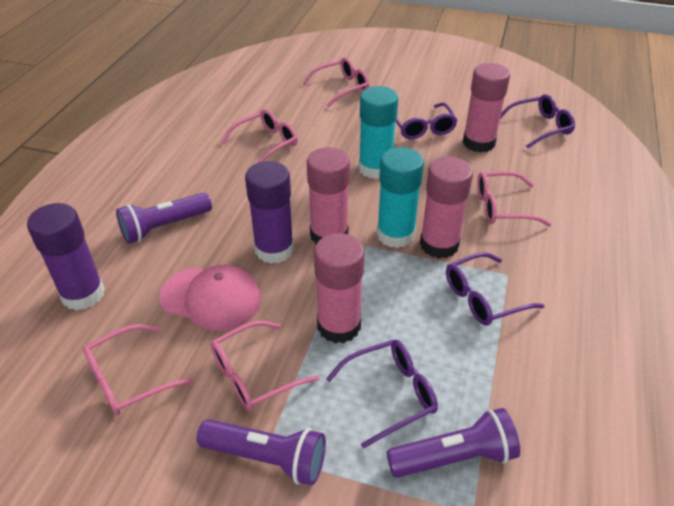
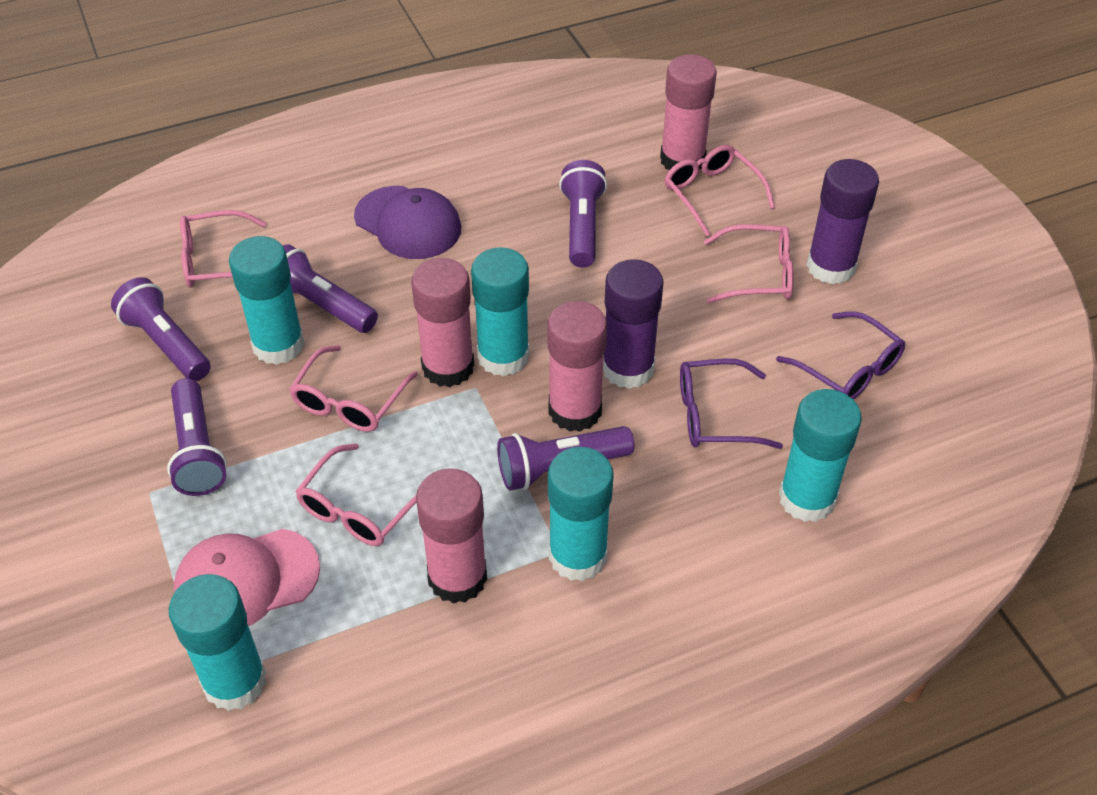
purple cap: 0 -> 1
purple flashlight: 3 -> 5
purple glasses: 4 -> 2
turquoise glue stick: 2 -> 5

